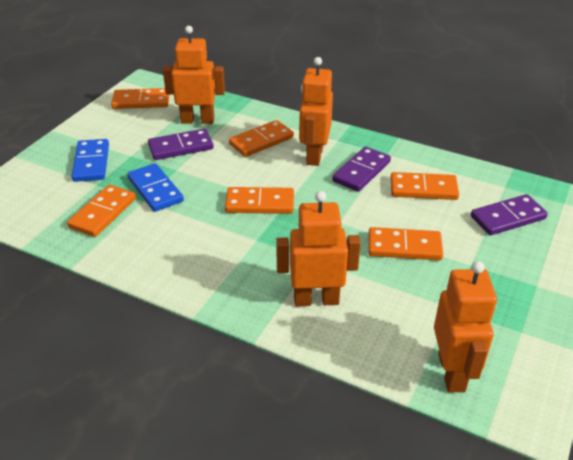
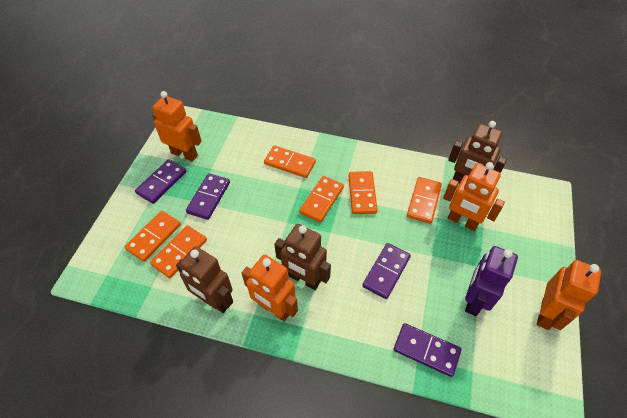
blue domino: 2 -> 0
brown robot: 0 -> 3
purple domino: 3 -> 4
purple robot: 0 -> 1

